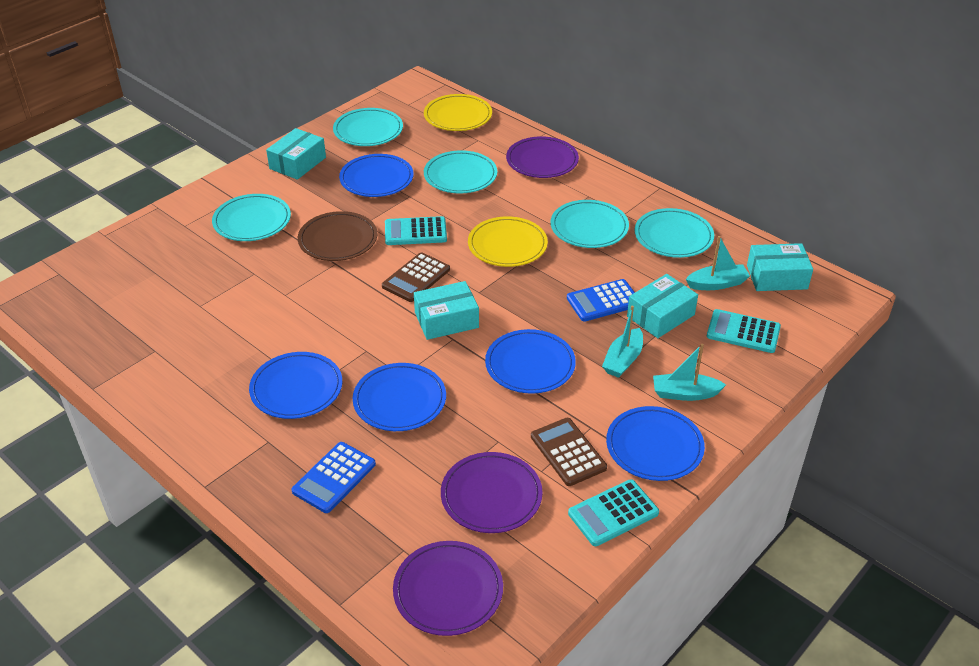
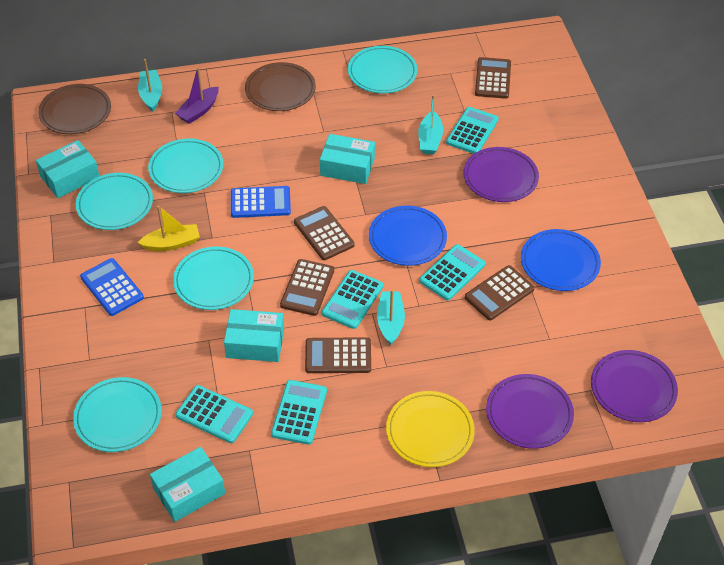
blue plate: 5 -> 2
brown calculator: 2 -> 5
brown plate: 1 -> 2
purple boat: 0 -> 1
turquoise calculator: 3 -> 5
yellow boat: 0 -> 1
yellow plate: 2 -> 1

